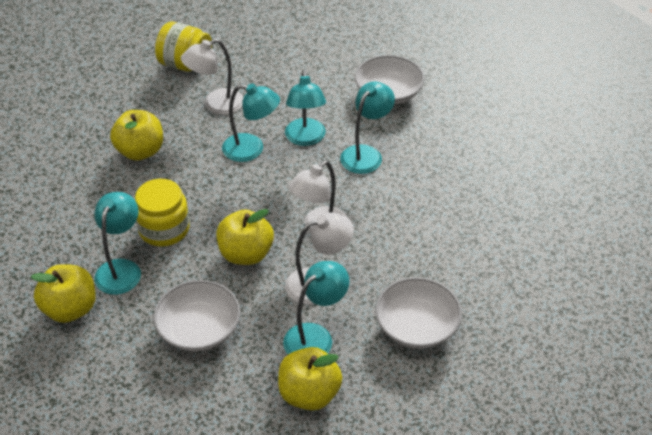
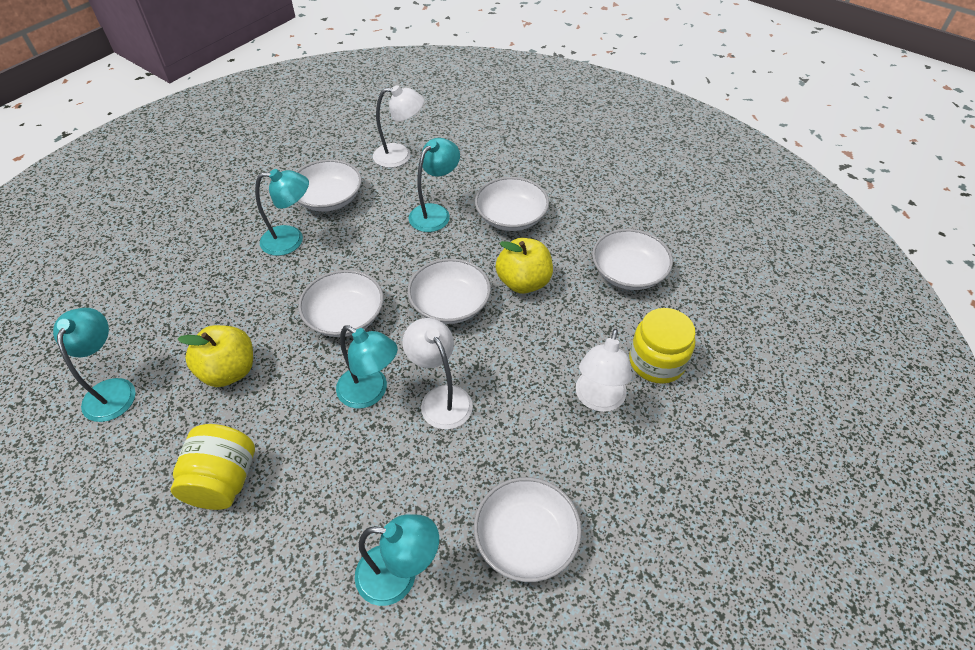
white bowl: 3 -> 6
yellow apple: 4 -> 2

